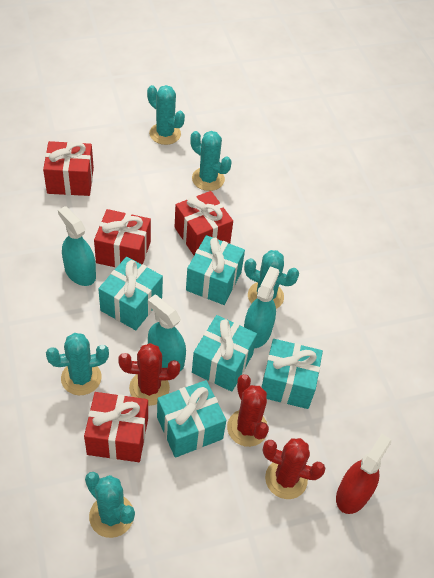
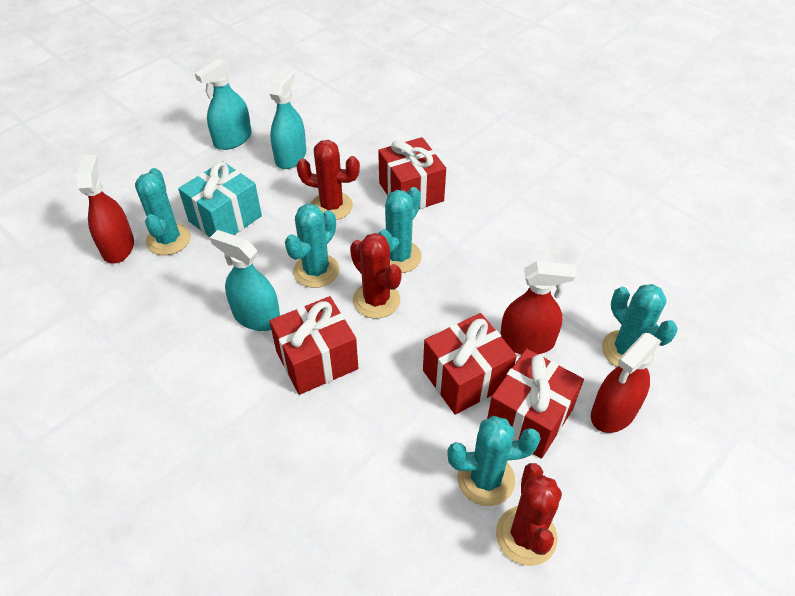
red spray bottle: 1 -> 3
turquoise gift: 5 -> 1

